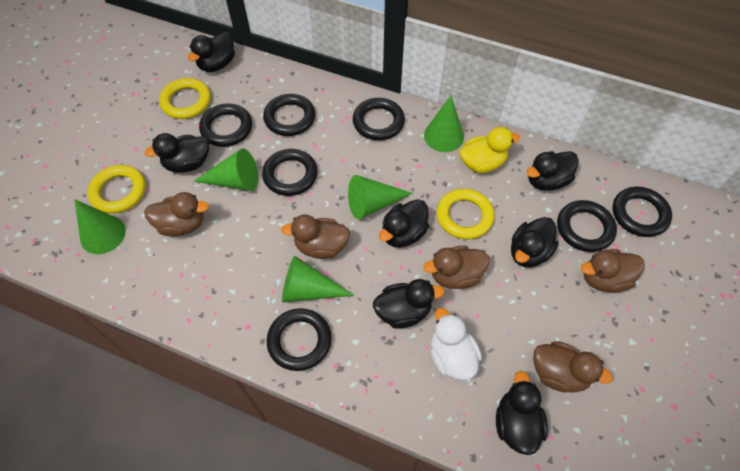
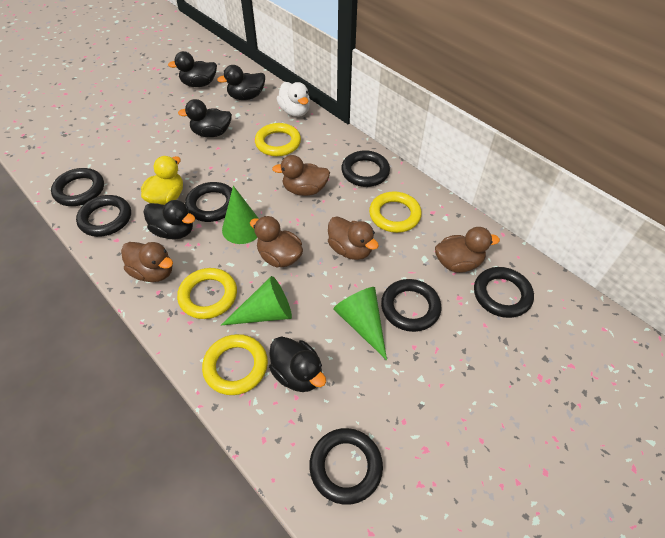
black duck: 7 -> 5
green cone: 5 -> 3
yellow ring: 3 -> 4

